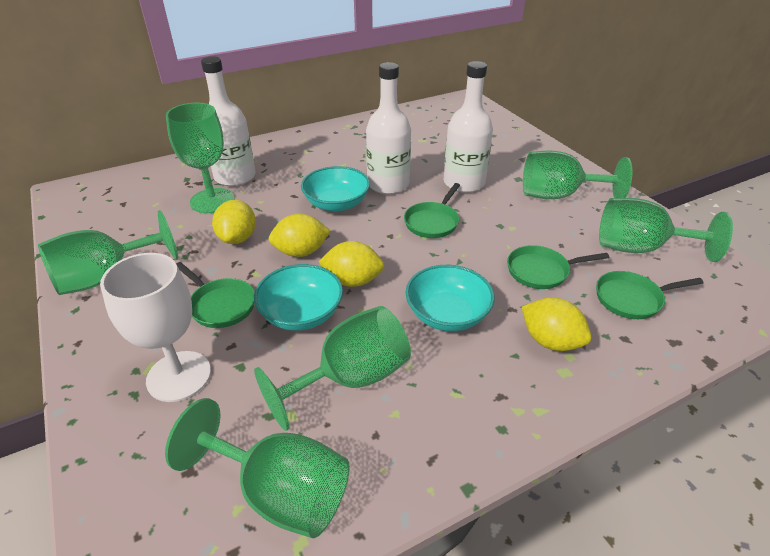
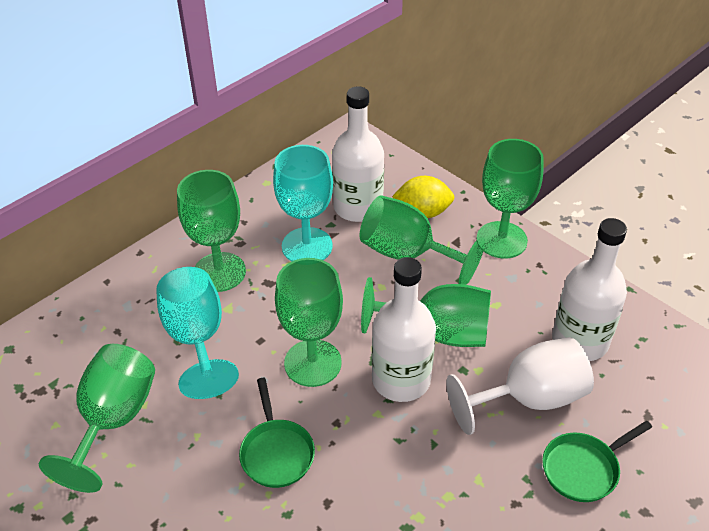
green pan: 4 -> 2
turquoise bowl: 3 -> 0
turquoise goblet: 0 -> 2
yellow lemon: 4 -> 1

